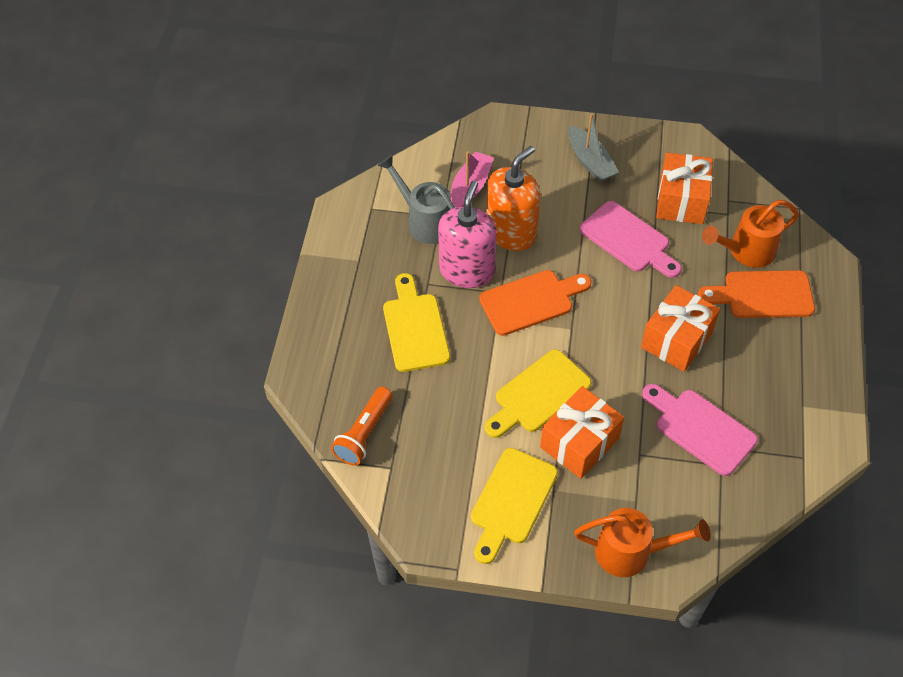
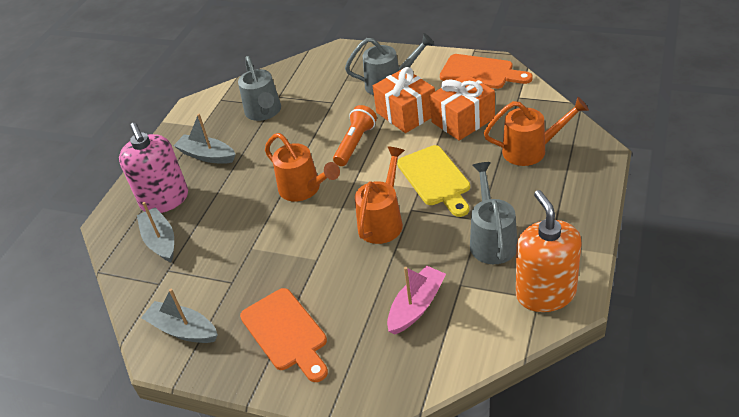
grey boat: 1 -> 3
grey watering can: 1 -> 3
orange gift: 3 -> 2
orange watering can: 2 -> 3
pink cutting board: 2 -> 0
yellow cutting board: 3 -> 1

